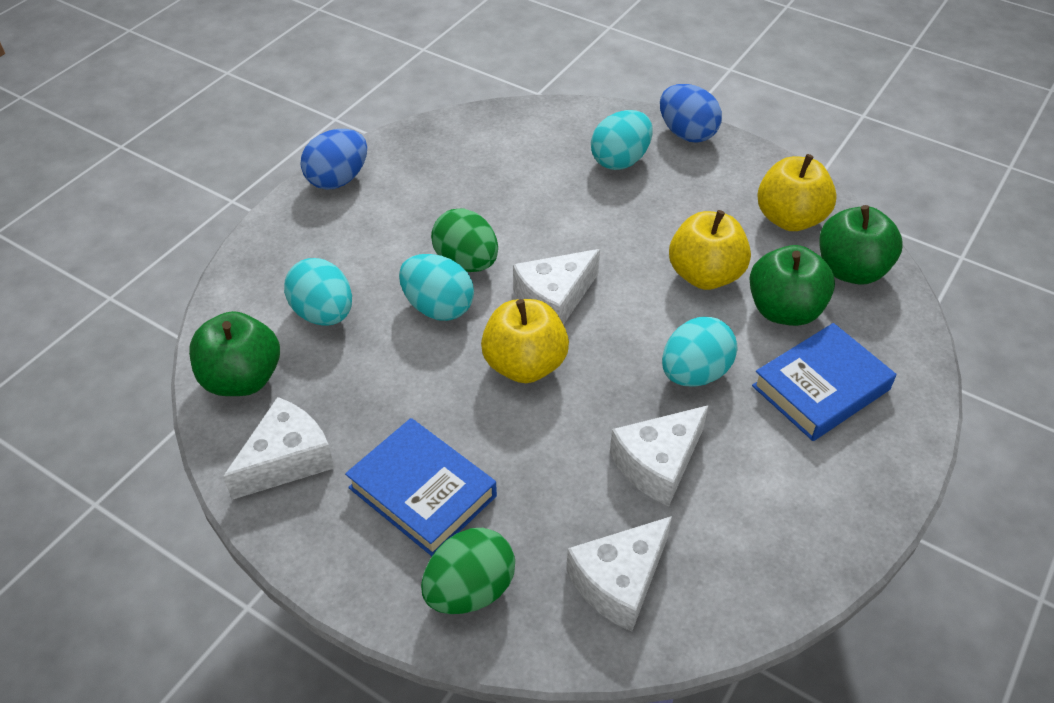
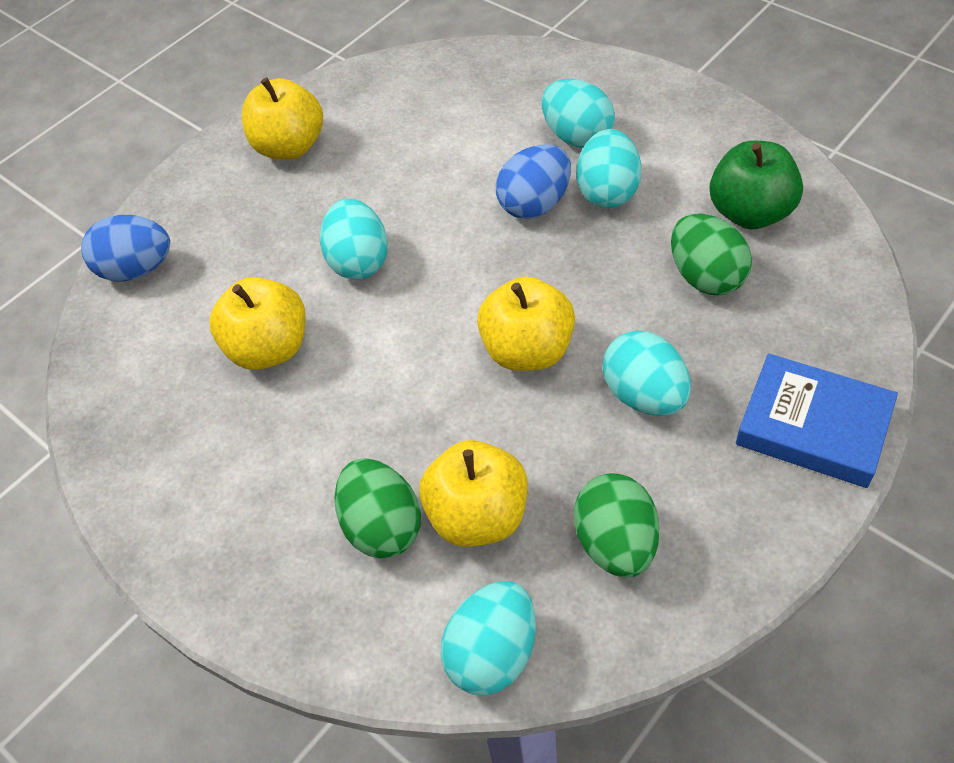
blue book: 2 -> 1
green apple: 3 -> 1
green egg: 2 -> 3
turquoise egg: 4 -> 5
white cheese: 4 -> 0
yellow apple: 3 -> 4

